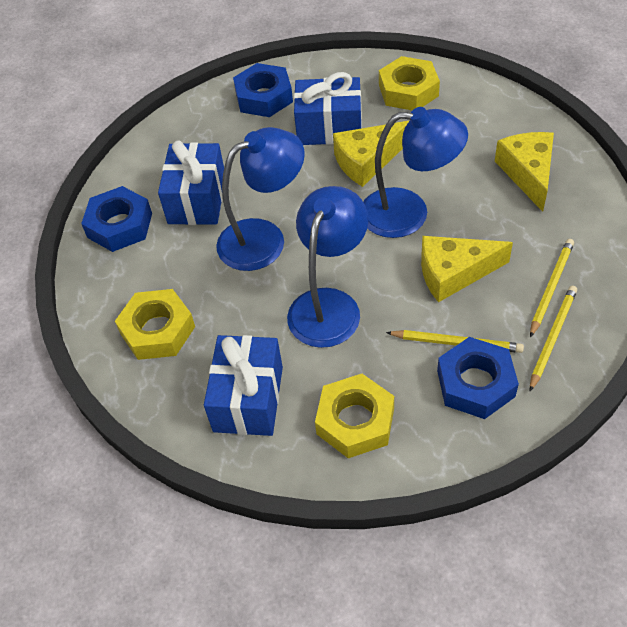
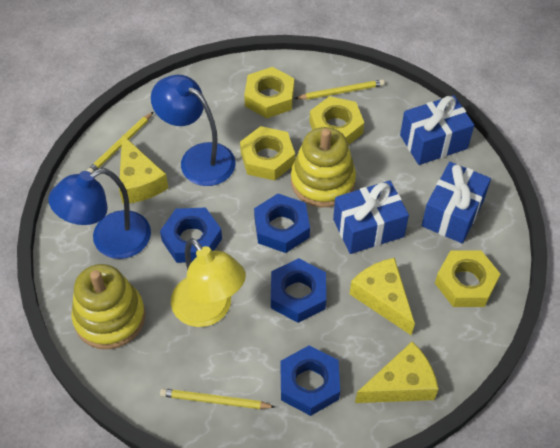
blue lamp: 3 -> 2
blue nut: 3 -> 4
yellow lamp: 0 -> 1
yellow nut: 3 -> 4
yellow stacking toy: 0 -> 2

